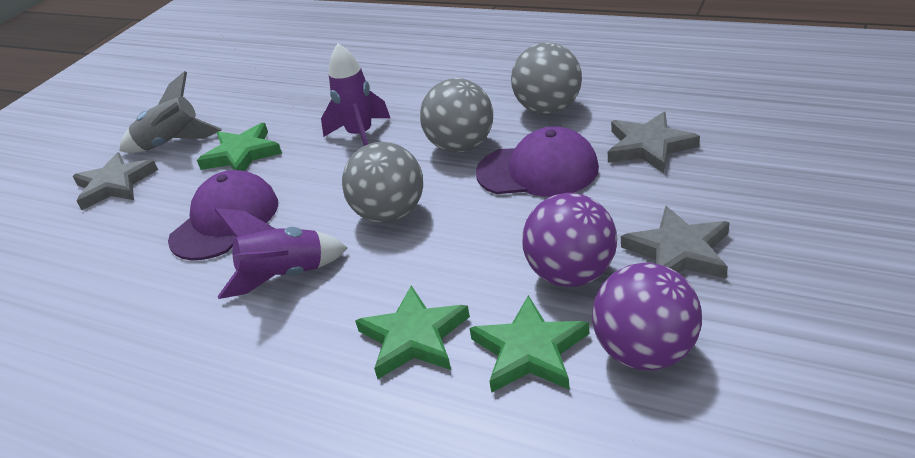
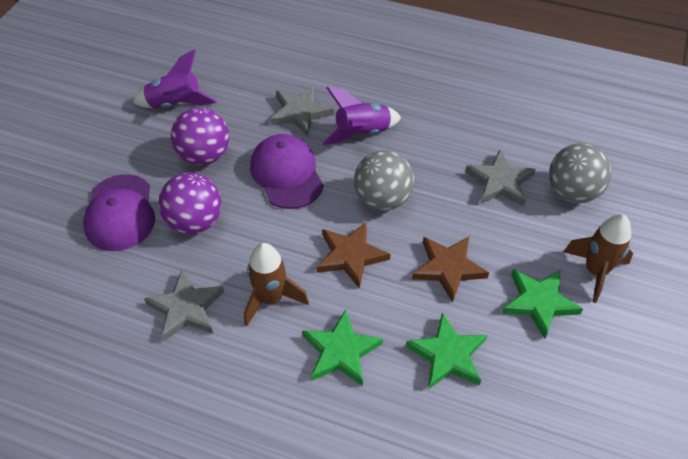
brown rocket: 0 -> 2
brown star: 0 -> 2
grey ball: 3 -> 2
grey rocket: 1 -> 0

